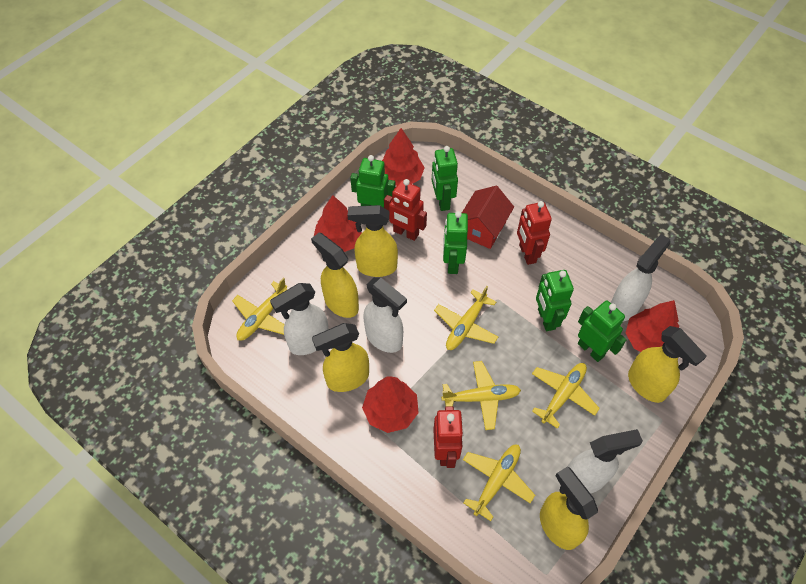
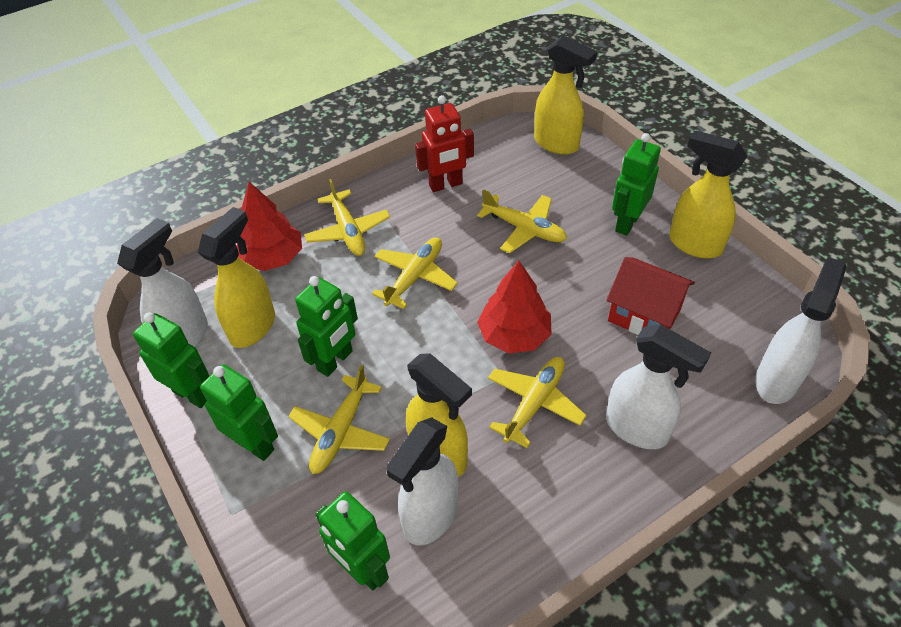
red robot: 3 -> 1
red tree: 4 -> 2
yellow spray bottle: 5 -> 4

